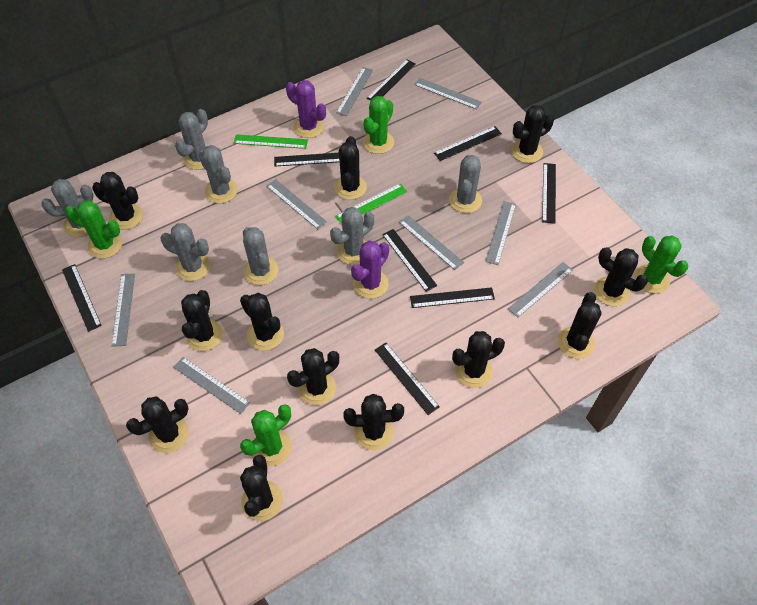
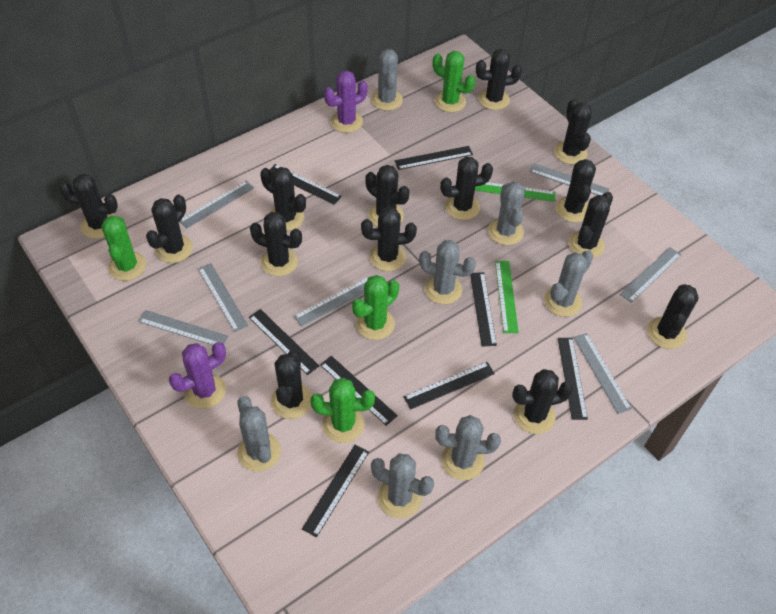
black cactus: 12 -> 14
grey ruler: 8 -> 7

